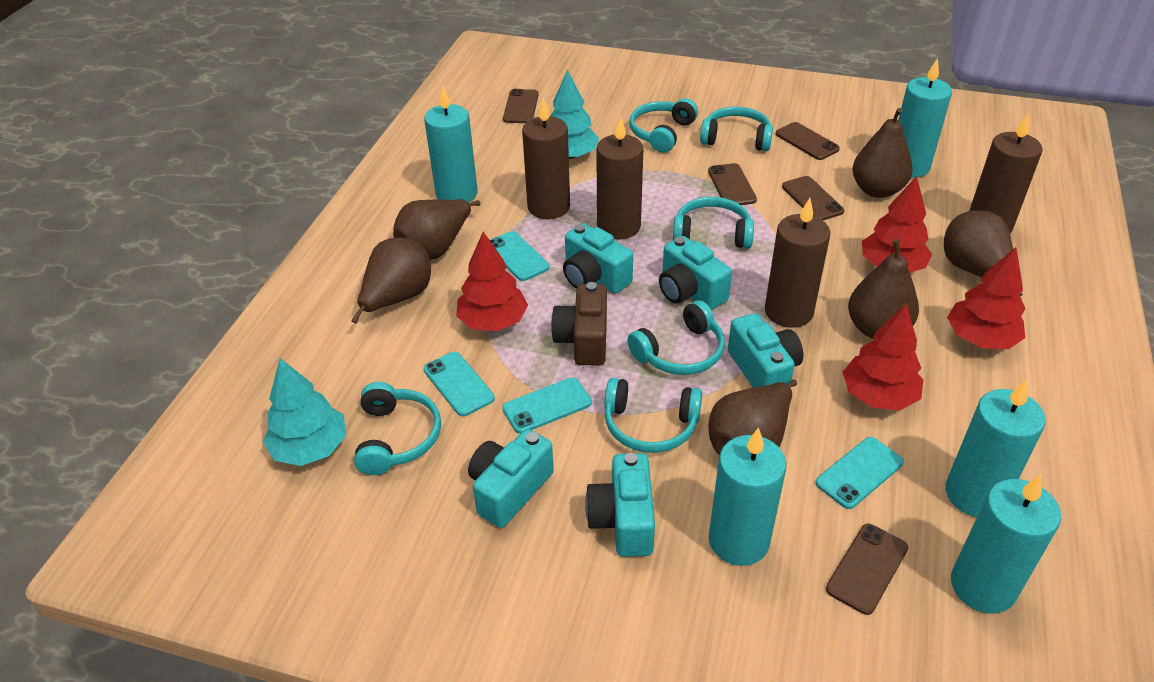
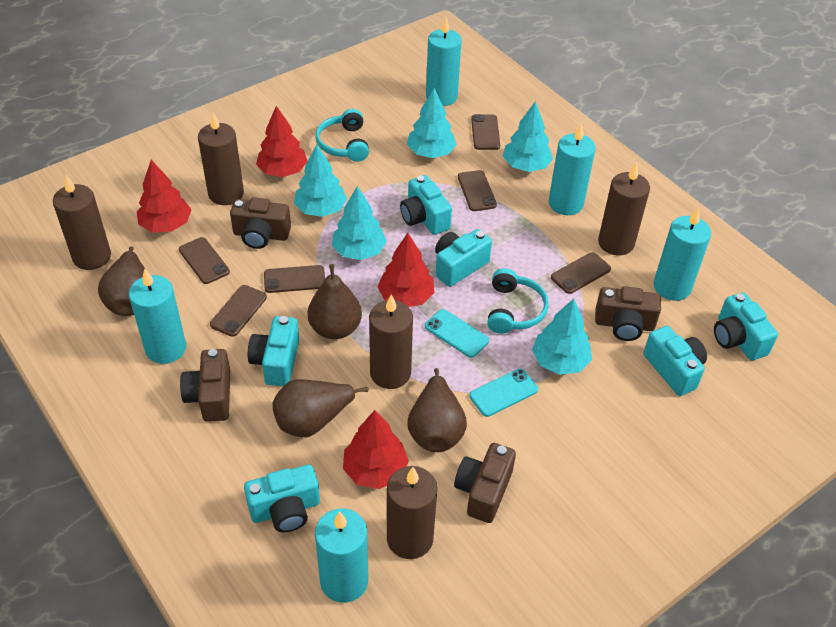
brown camera: 1 -> 4
brown candle: 4 -> 5
brown pear: 6 -> 4
brown phone: 5 -> 6
turquoise camera: 5 -> 6
turquoise headphones: 6 -> 2
turquoise phone: 4 -> 2
turquoise tree: 2 -> 5

